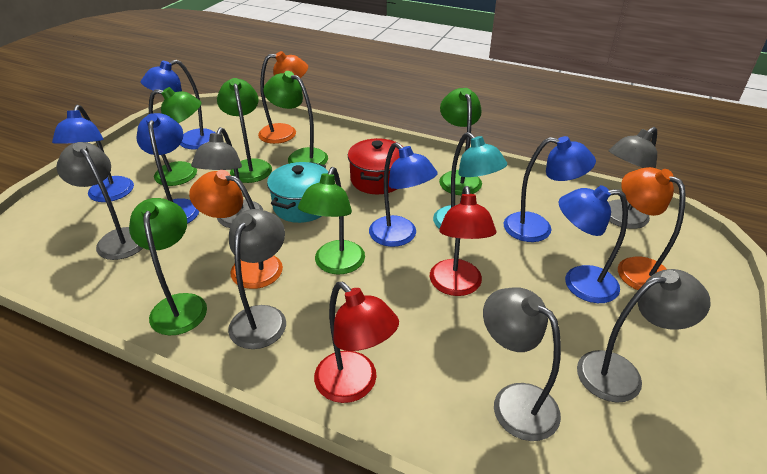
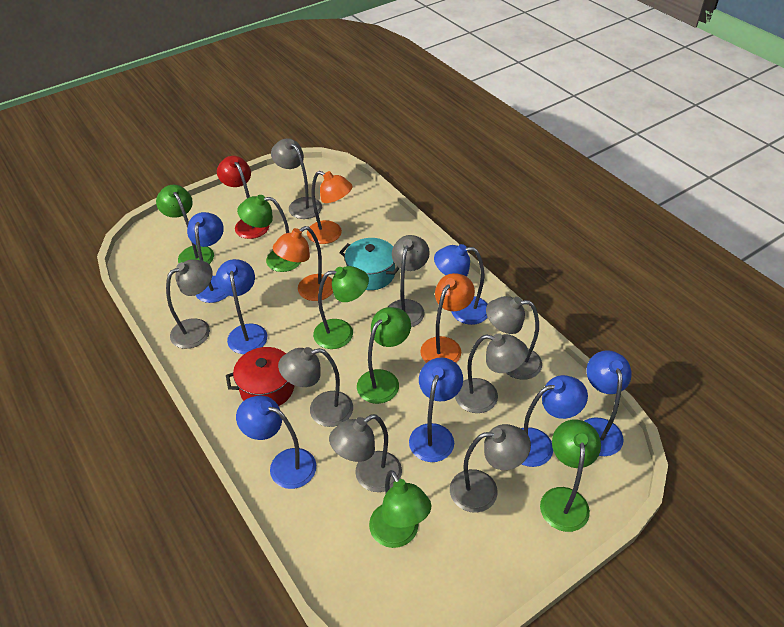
blue lamp: 6 -> 7
grey lamp: 6 -> 8
red lamp: 2 -> 1
turquoise lamp: 1 -> 0

